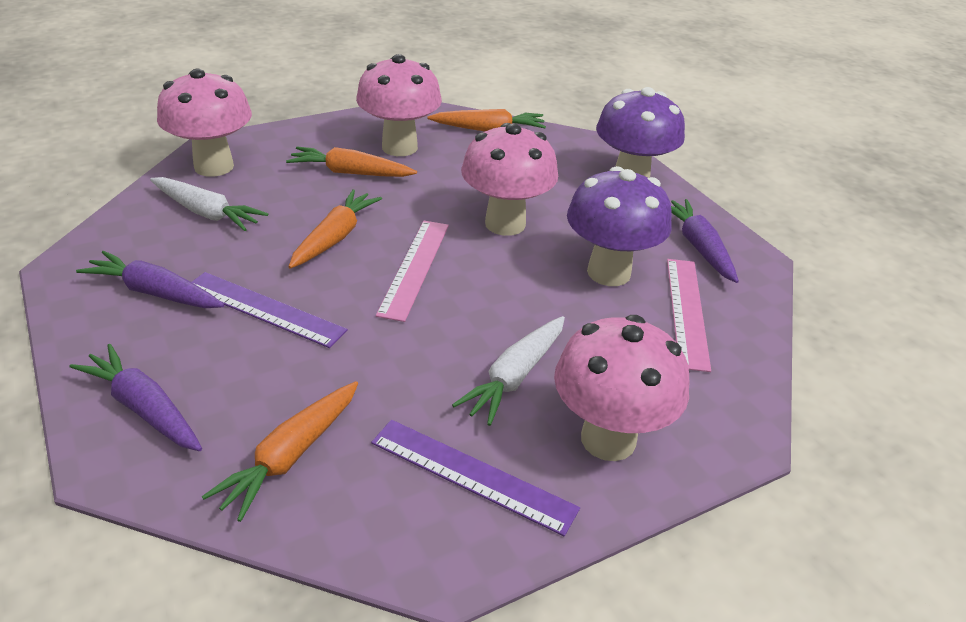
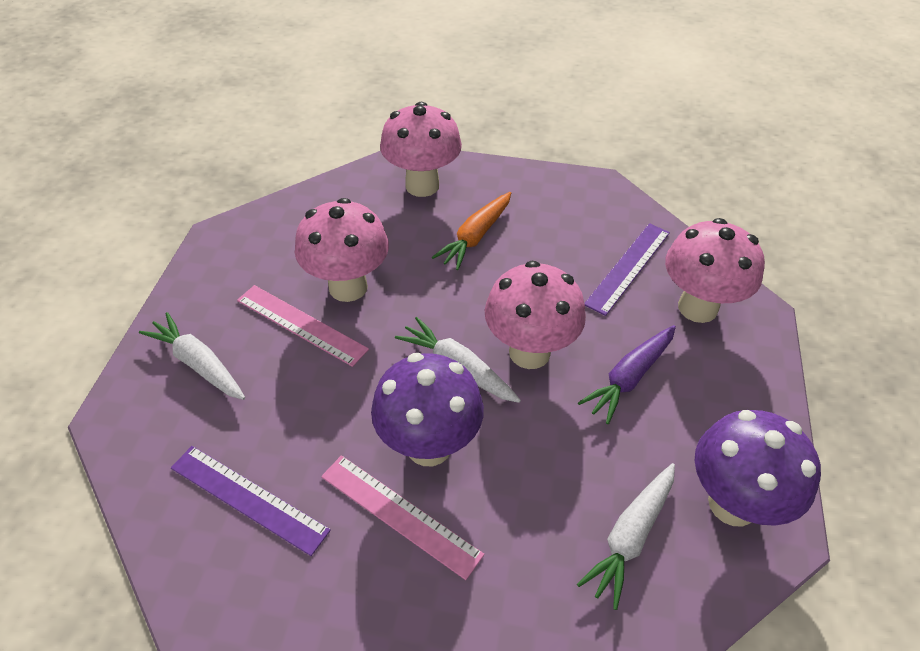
orange carrot: 4 -> 1
purple carrot: 3 -> 1
white carrot: 2 -> 3

